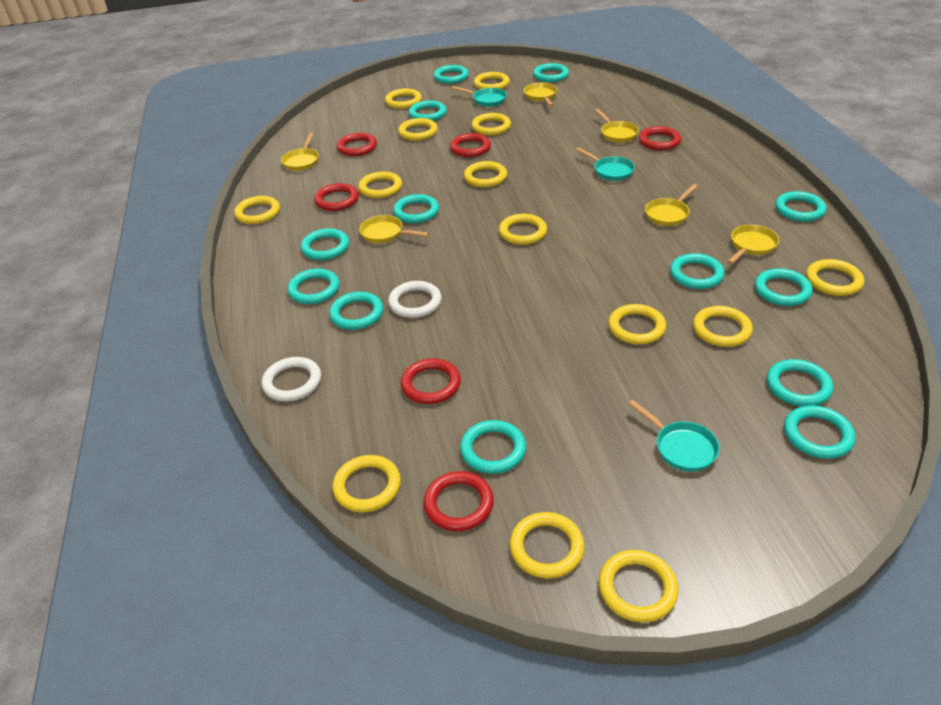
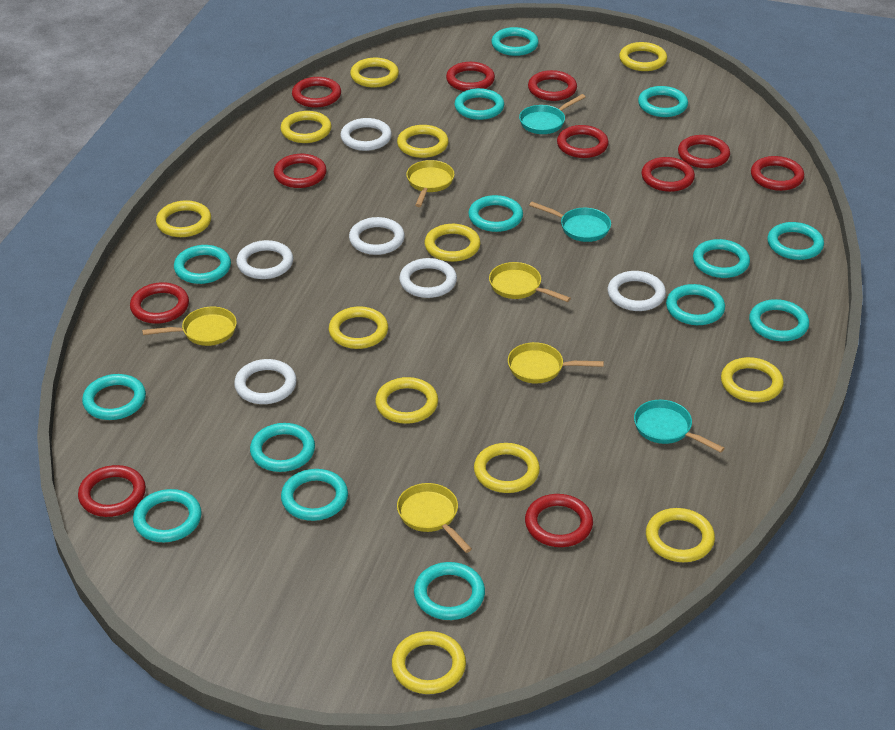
red ring: 6 -> 11
turquoise ring: 13 -> 14
white ring: 2 -> 6
yellow pan: 6 -> 5
yellow ring: 14 -> 12

